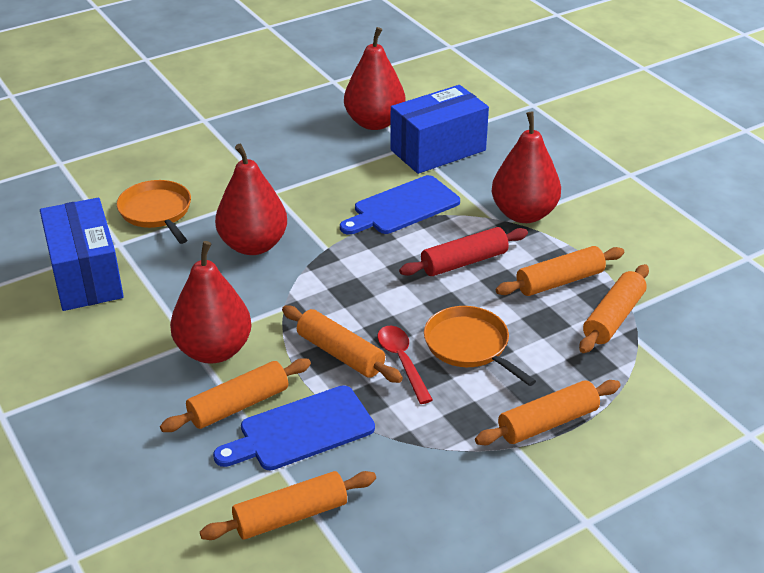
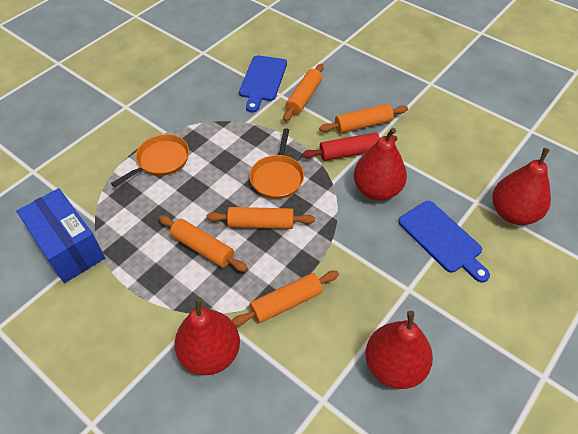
blue box: 2 -> 1
orange rolling pin: 6 -> 5
red spoon: 1 -> 0

